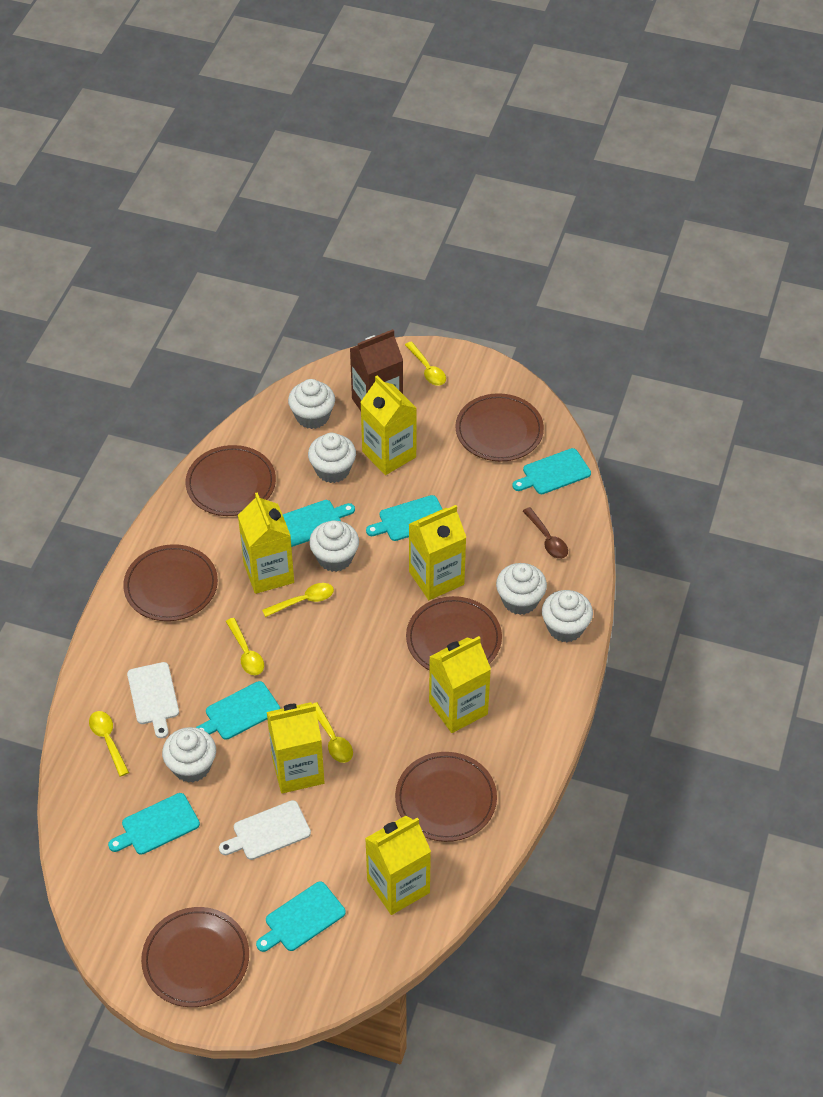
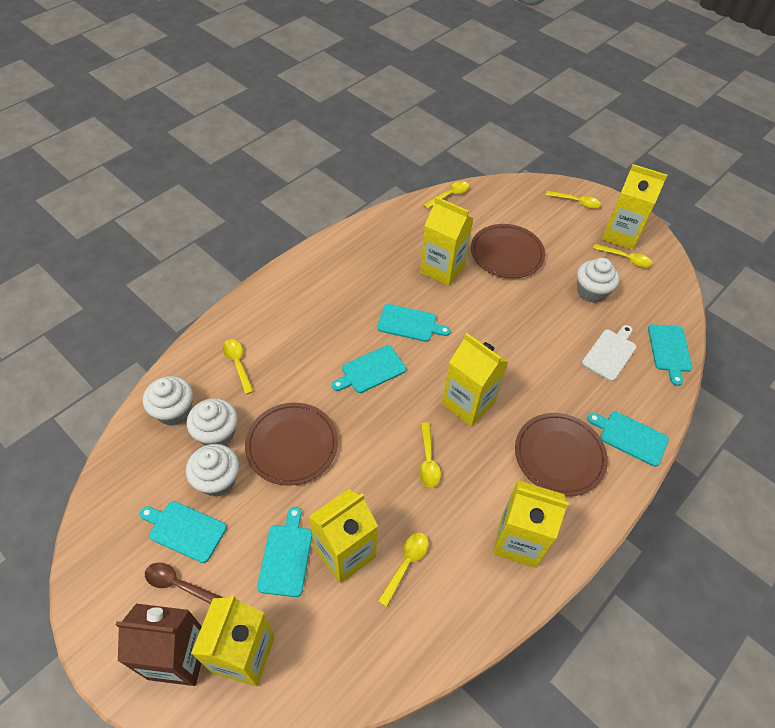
brown plate: 6 -> 3
white cupcake: 6 -> 4
white cutting board: 2 -> 1
yellow spoon: 5 -> 6

